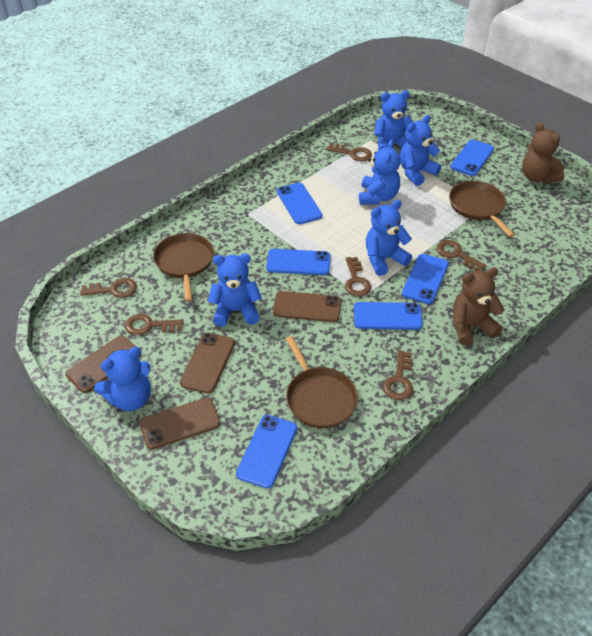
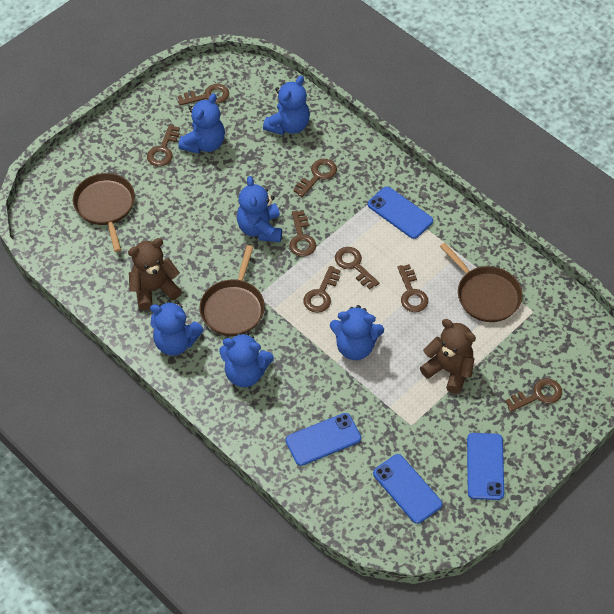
blue phone: 6 -> 4
brown key: 6 -> 8
brown phone: 4 -> 0

